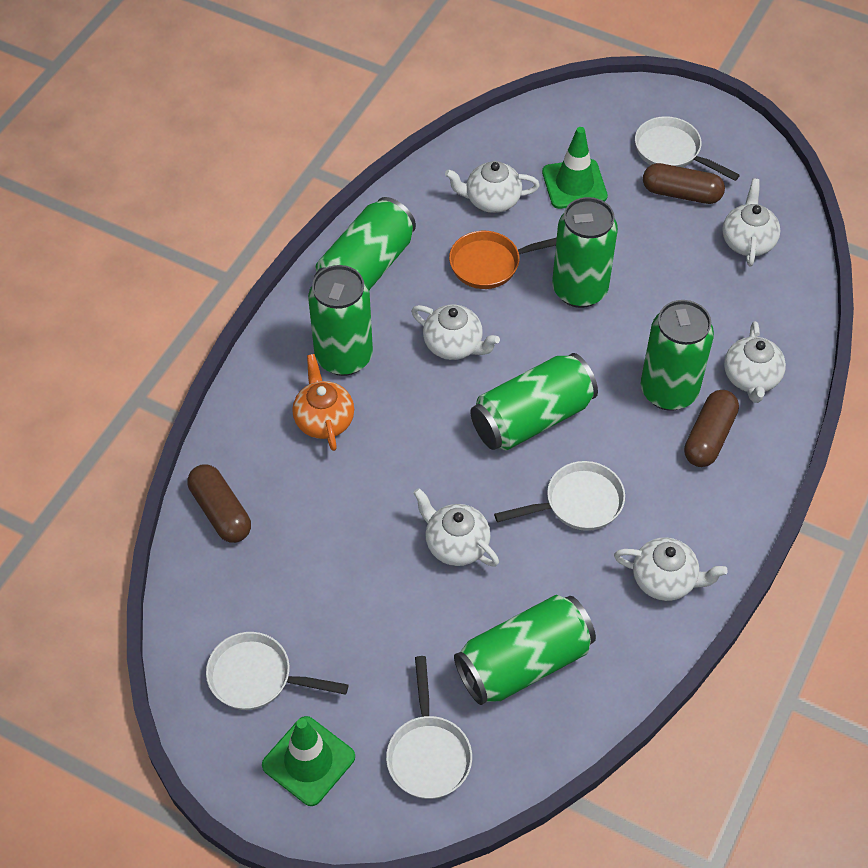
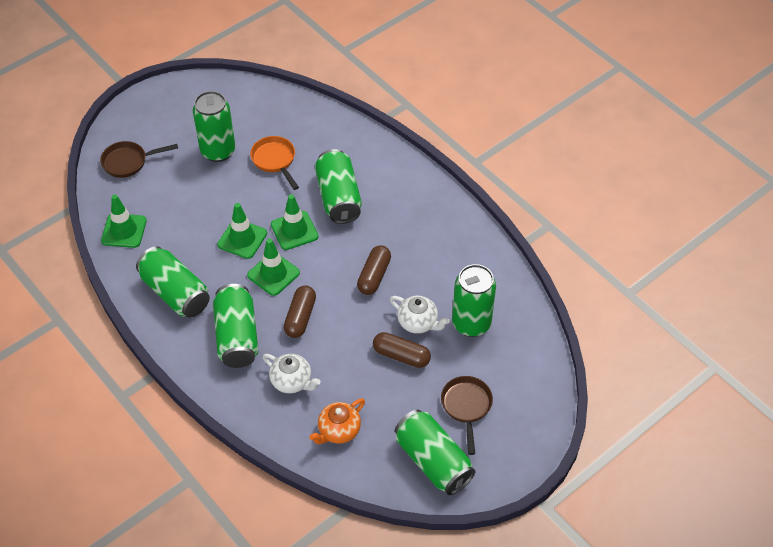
brown pan: 0 -> 2
green traffic cone: 2 -> 4
white pan: 4 -> 0
white teapot: 6 -> 2

